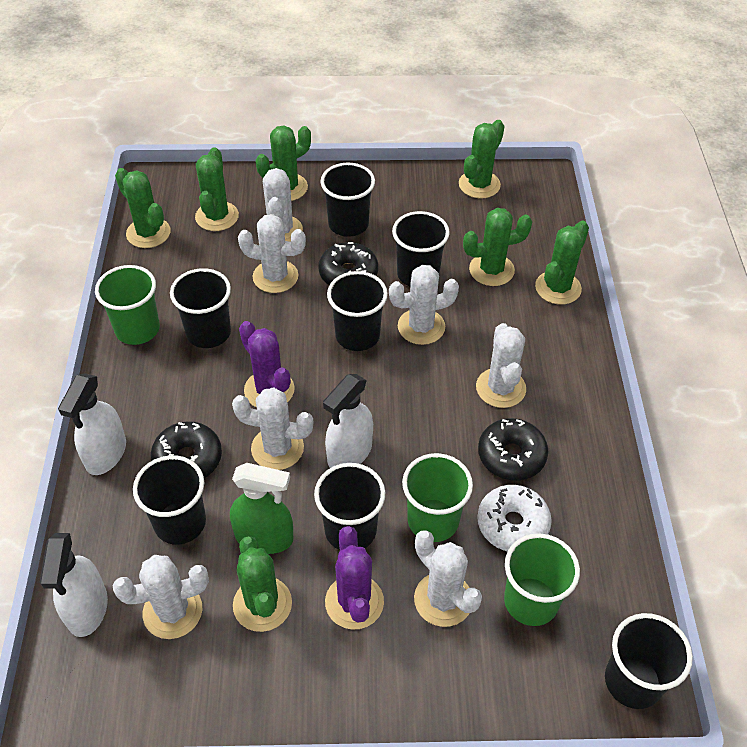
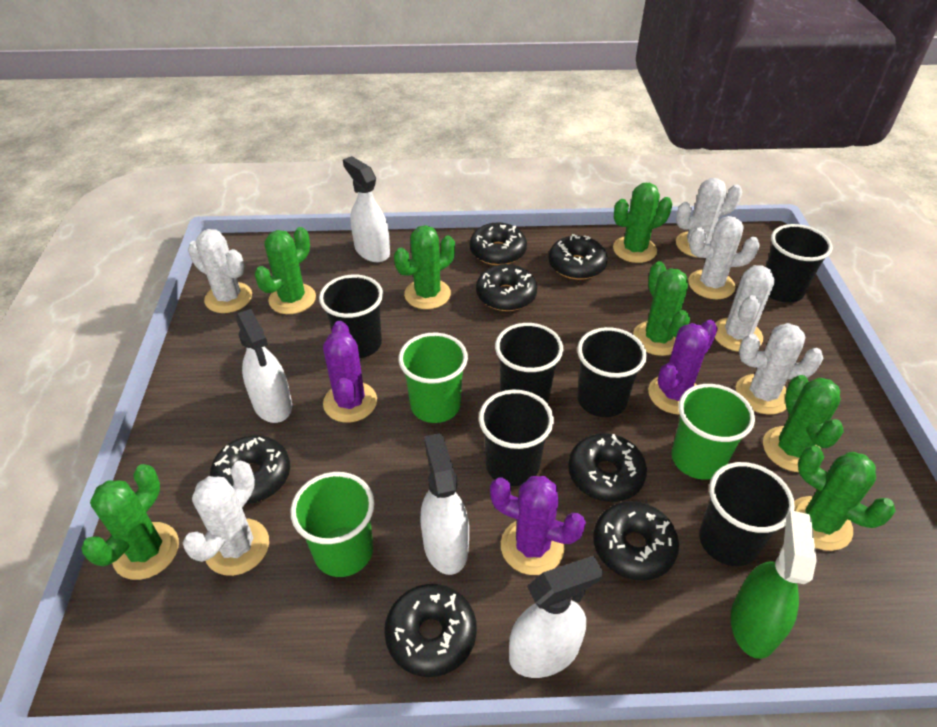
black cup: 7 -> 6
black donut: 3 -> 7
purple cactus: 2 -> 3
white cactus: 7 -> 6
white donut: 1 -> 0
white spray bottle: 3 -> 4

